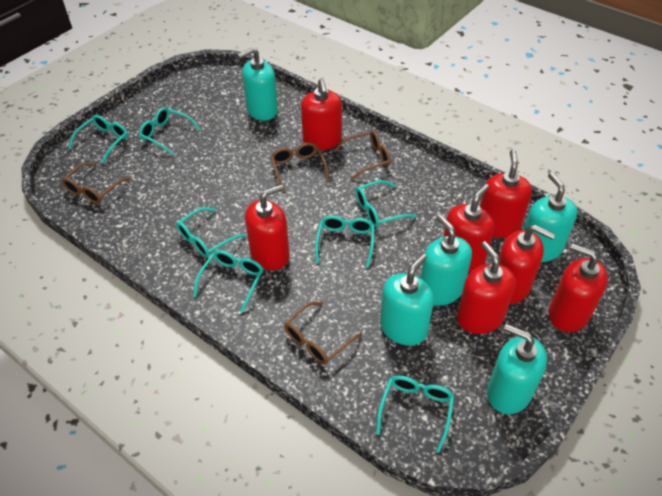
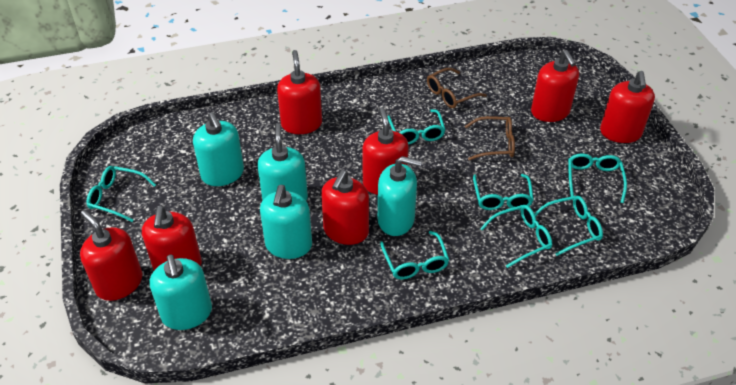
brown glasses: 4 -> 2

